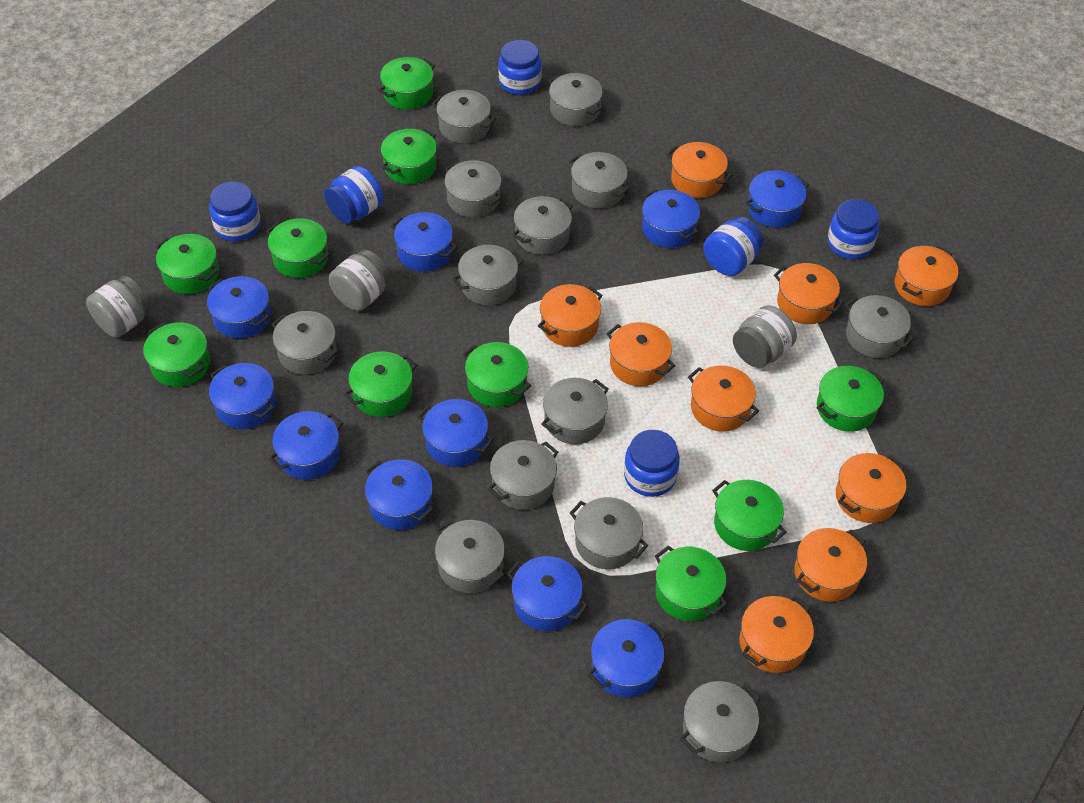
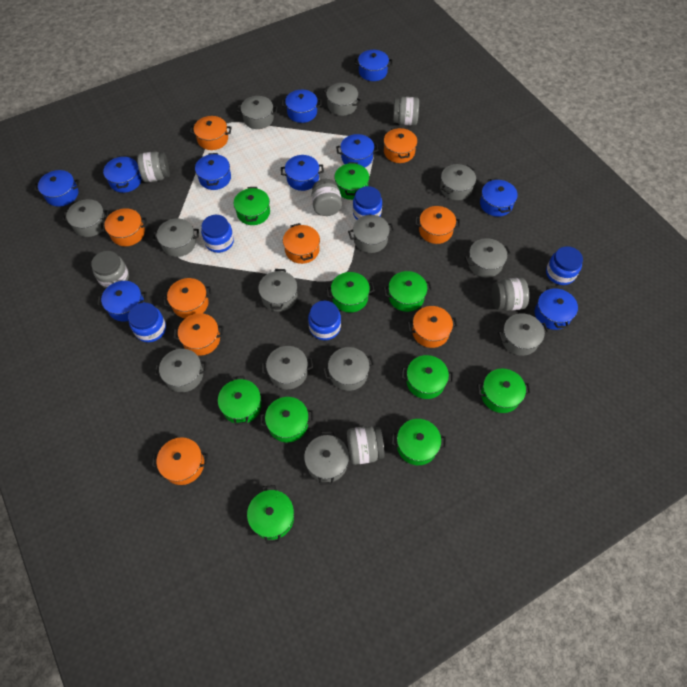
blue jar: 6 -> 5
grey jar: 3 -> 6

